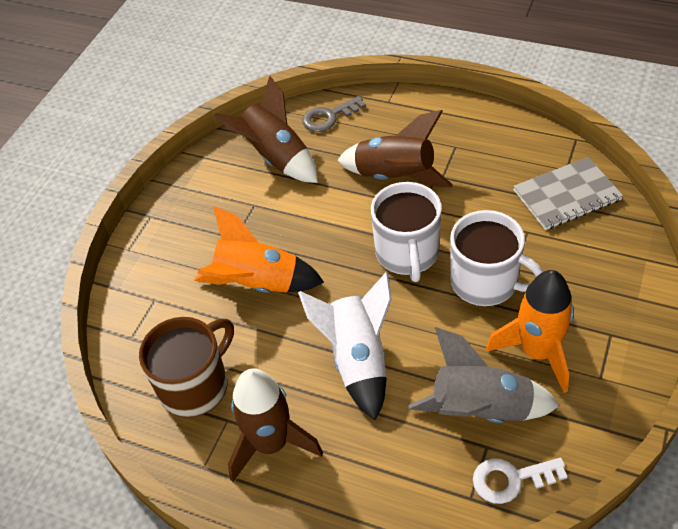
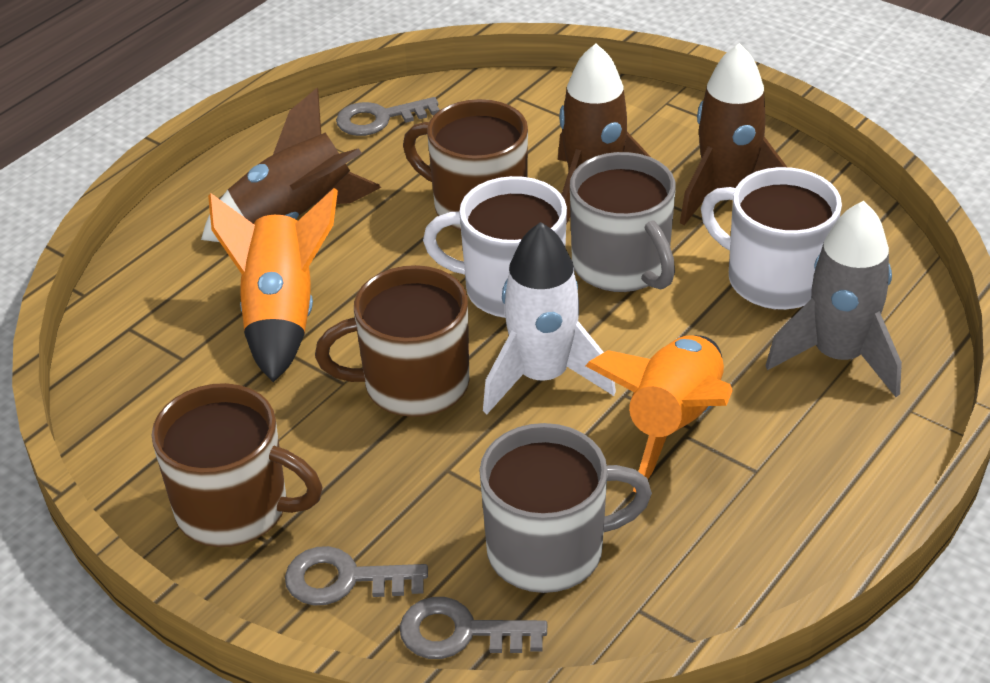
brown mug: 1 -> 3
grey key: 1 -> 3
grey mug: 0 -> 2
grey notebook: 1 -> 0
white key: 1 -> 0

